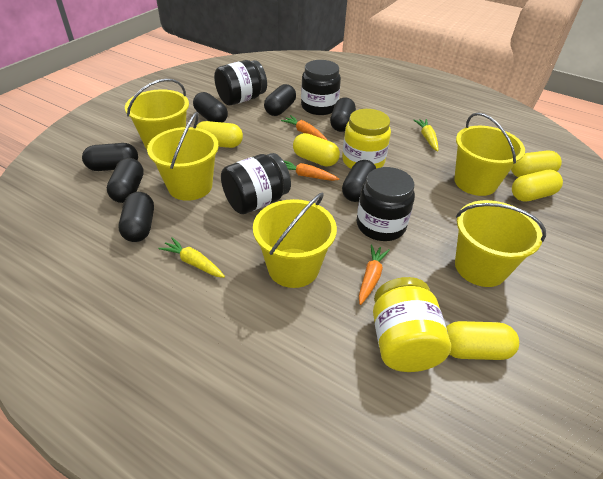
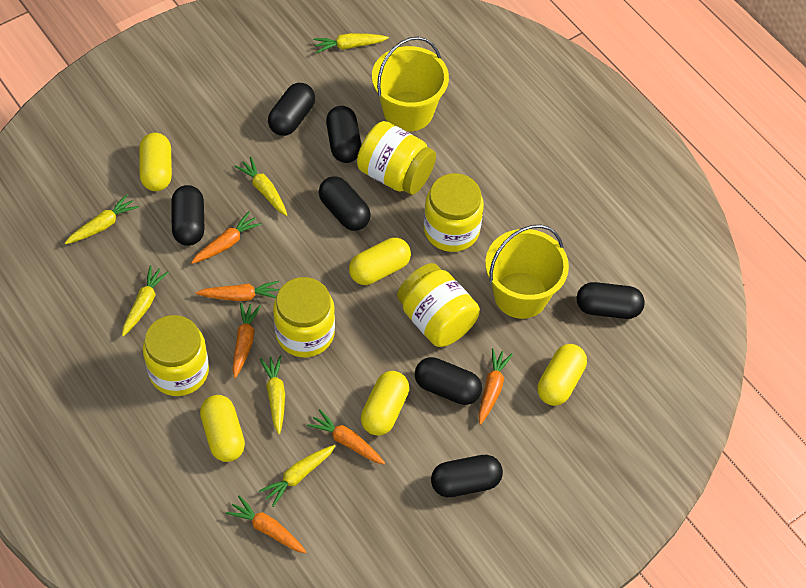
black jar: 4 -> 0
orange carrot: 3 -> 6
yellow bucket: 5 -> 2
yellow carrot: 2 -> 6
yellow jar: 2 -> 5

